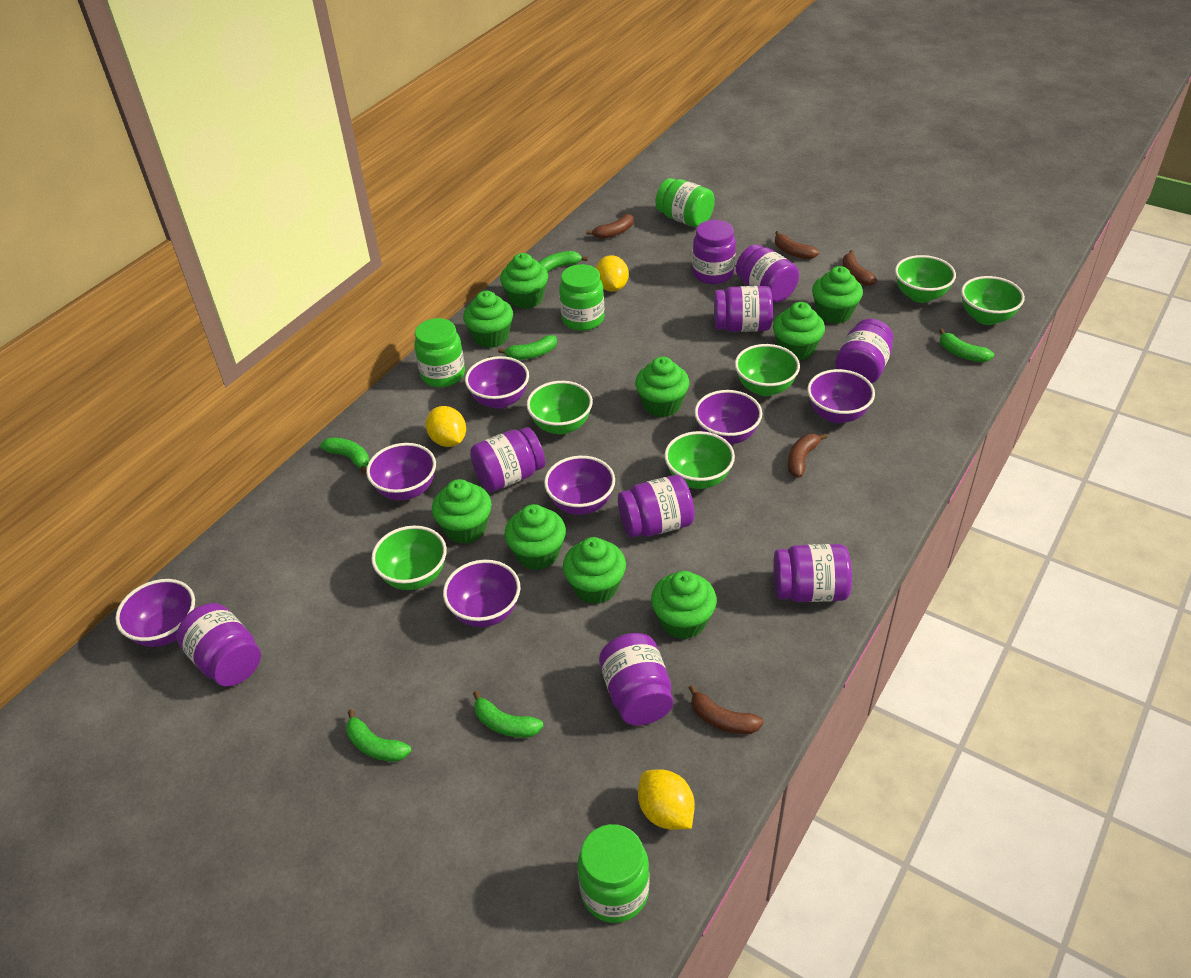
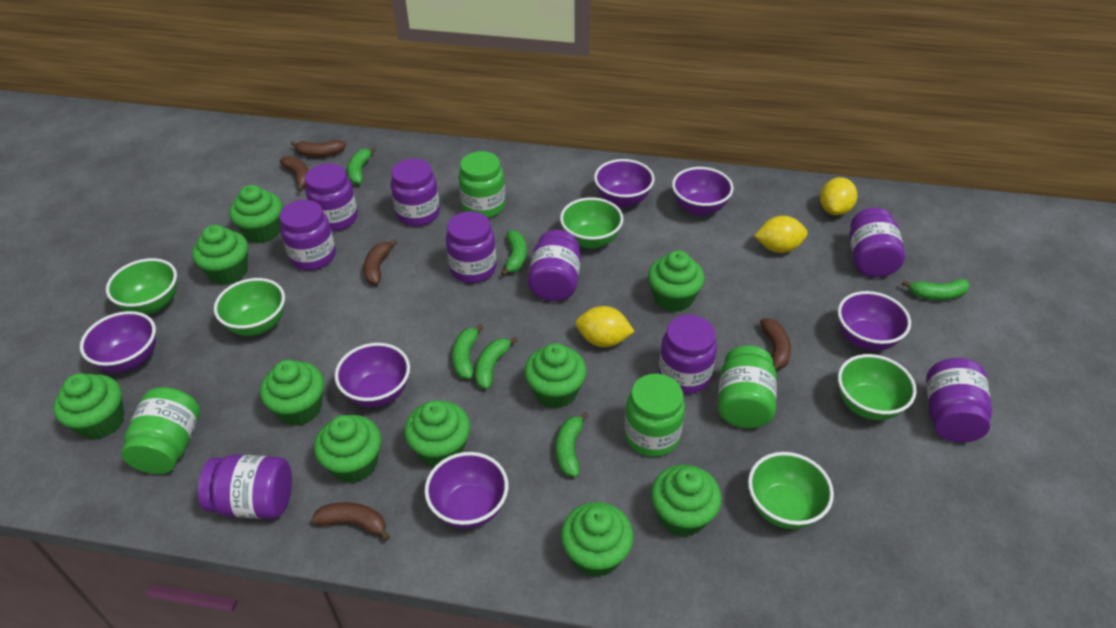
green bowl: 6 -> 5
green cupcake: 9 -> 10
purple bowl: 7 -> 6

